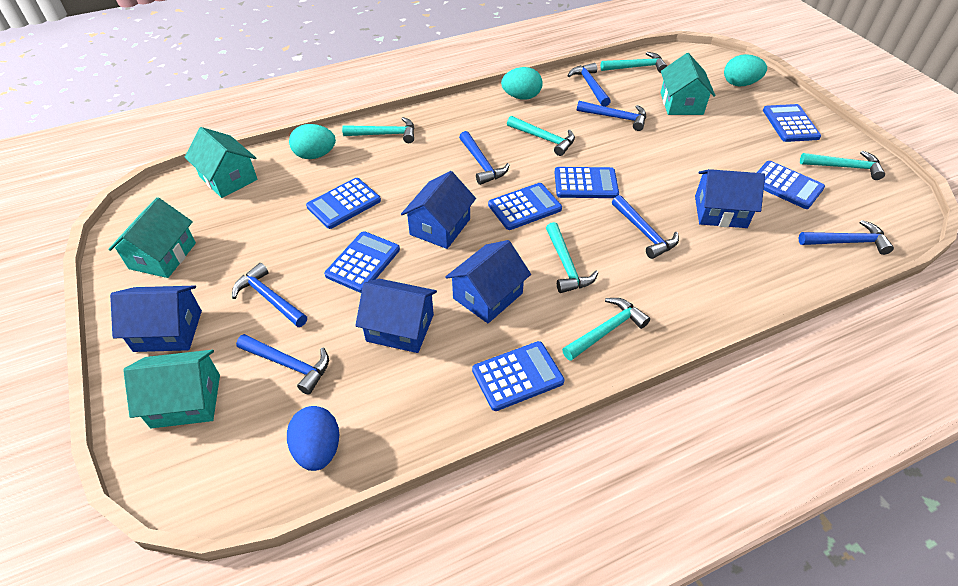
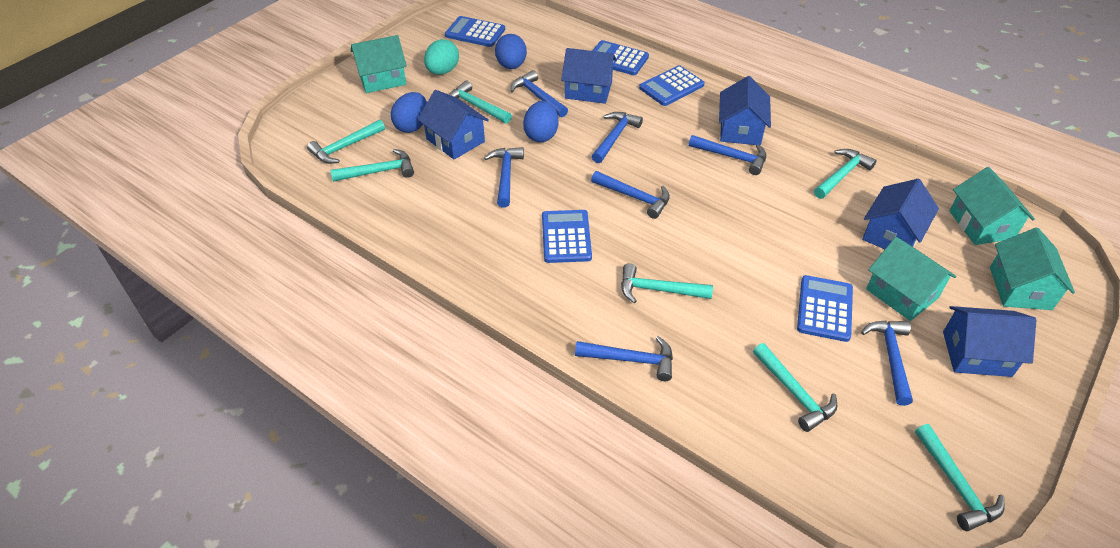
blue calculator: 7 -> 5
blue egg: 1 -> 3
turquoise egg: 3 -> 1
turquoise hammer: 6 -> 7

